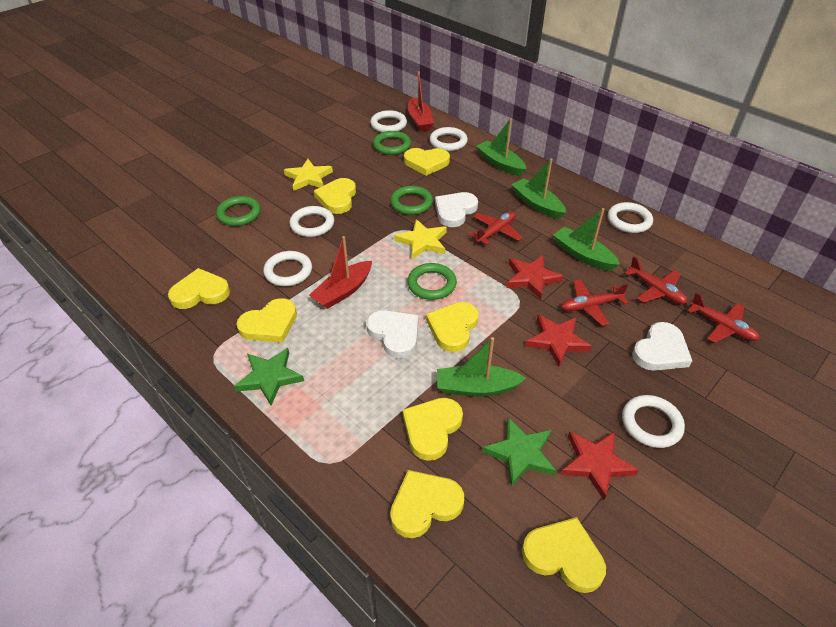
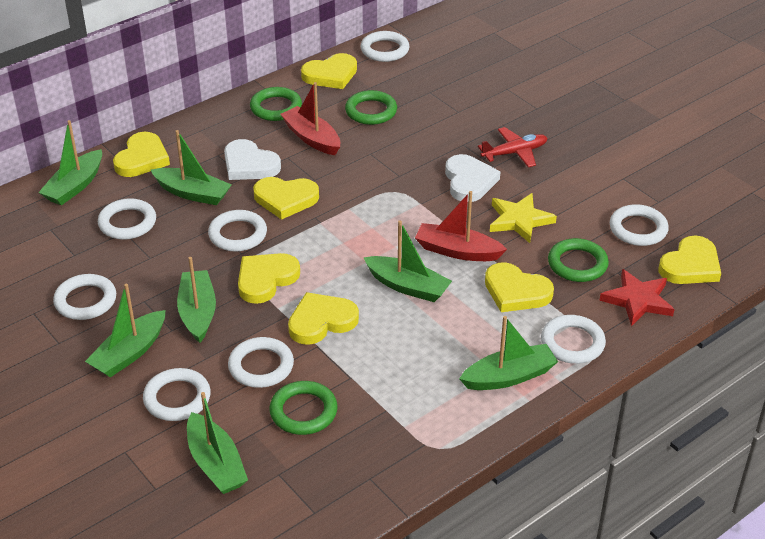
green boat: 4 -> 7
green star: 2 -> 0
red plane: 4 -> 1
red star: 3 -> 1
white heart: 3 -> 2
white ring: 6 -> 8
yellow heart: 8 -> 7
yellow star: 2 -> 1

